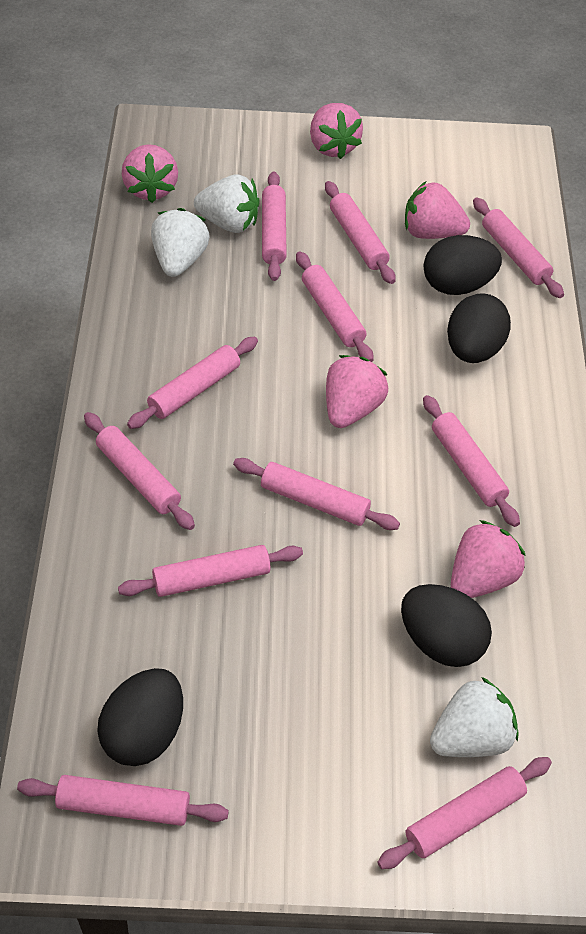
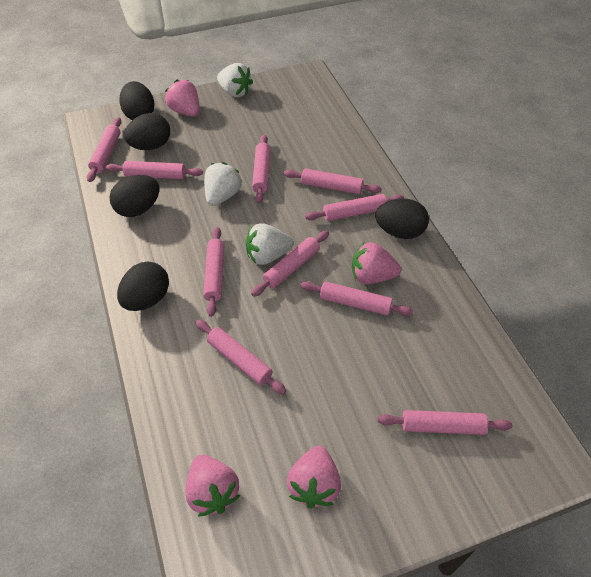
black egg: 4 -> 5
pink rolling pin: 11 -> 10
pink strawberry: 5 -> 4

